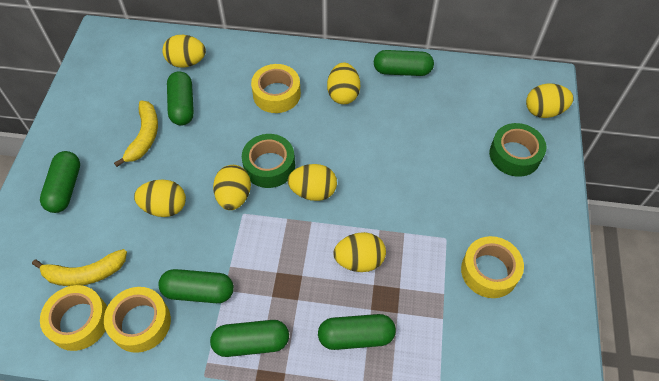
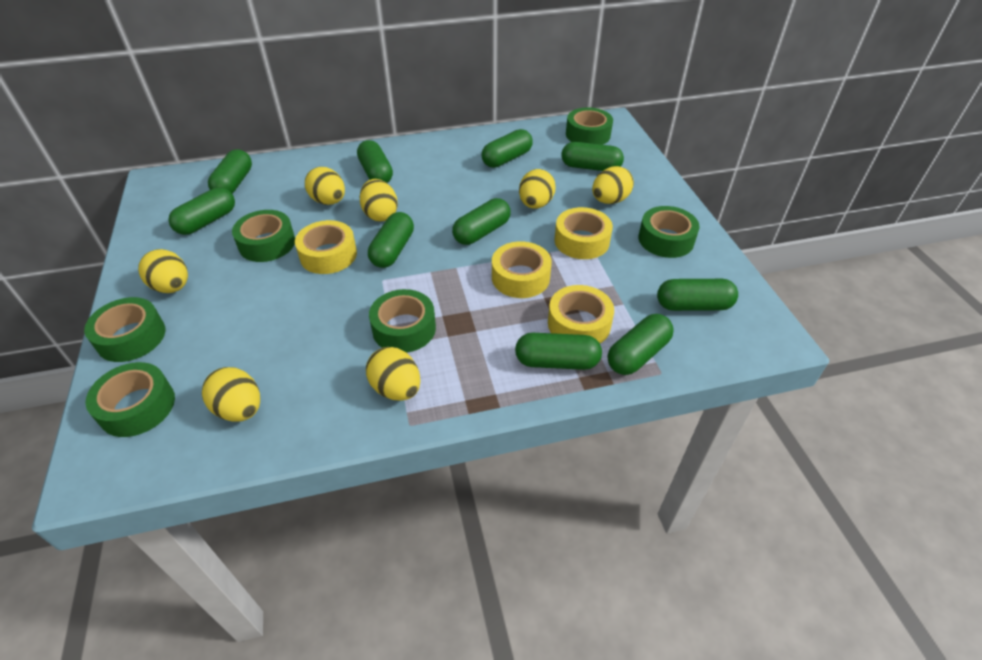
green capsule: 6 -> 10
green tape: 2 -> 6
yellow banana: 2 -> 0

